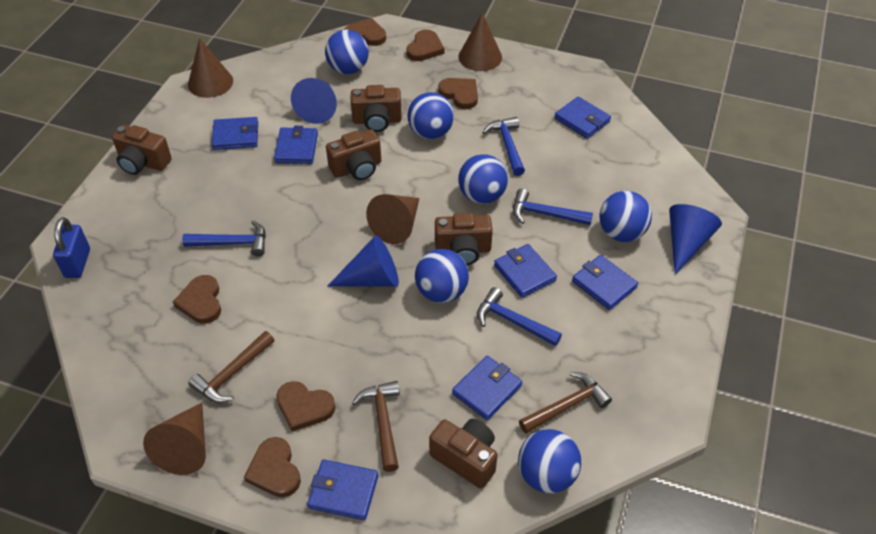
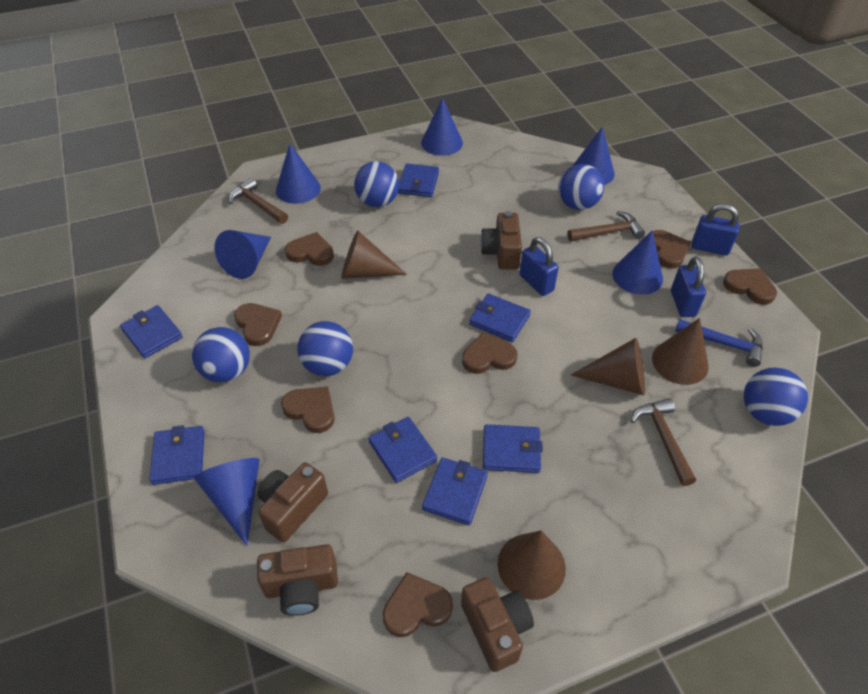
blue ball: 6 -> 5
blue cone: 3 -> 6
blue hammer: 4 -> 1
blue padlock: 1 -> 3
brown camera: 5 -> 4
brown heart: 6 -> 7

